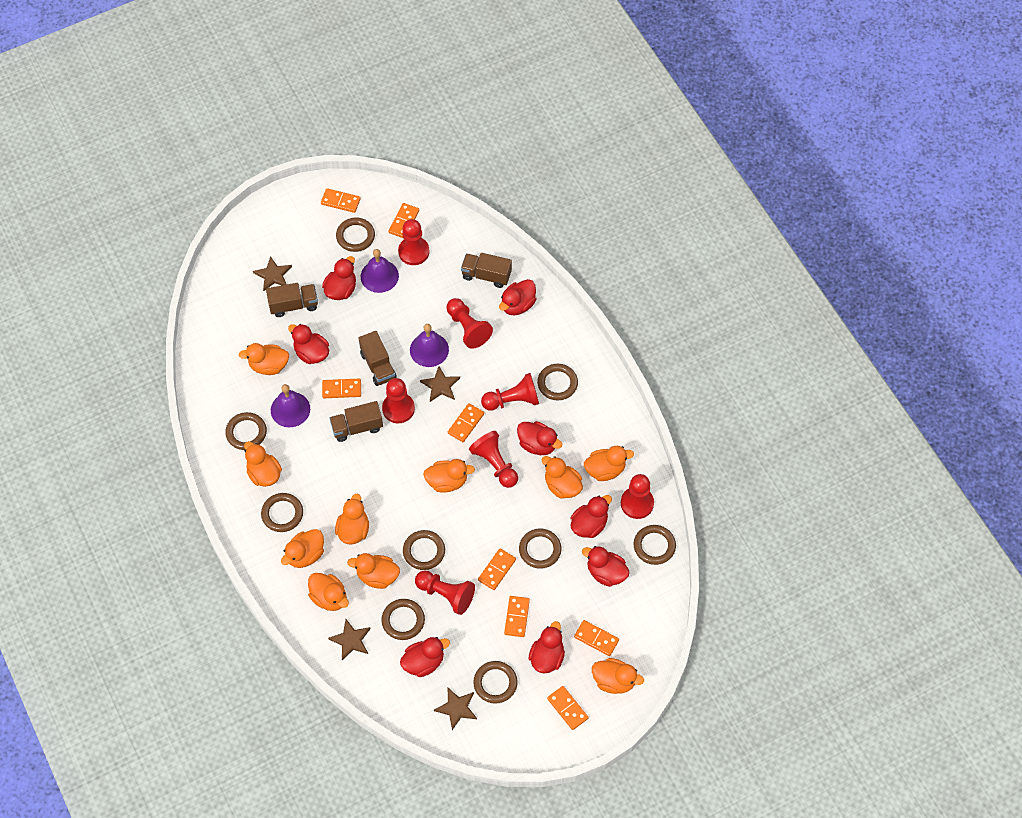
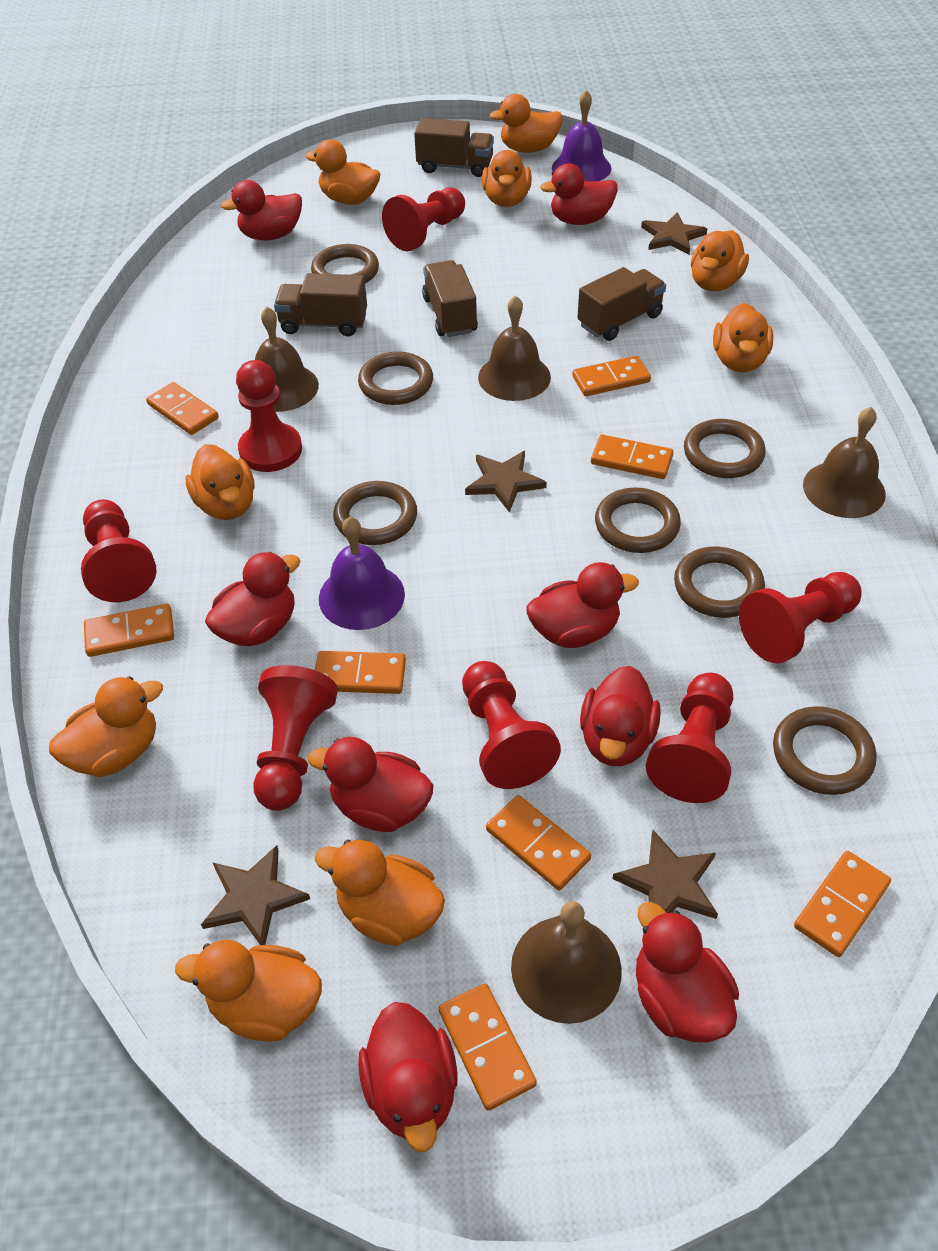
brown bell: 0 -> 4
brown ring: 9 -> 7
orange duck: 10 -> 9
purple bell: 3 -> 2

